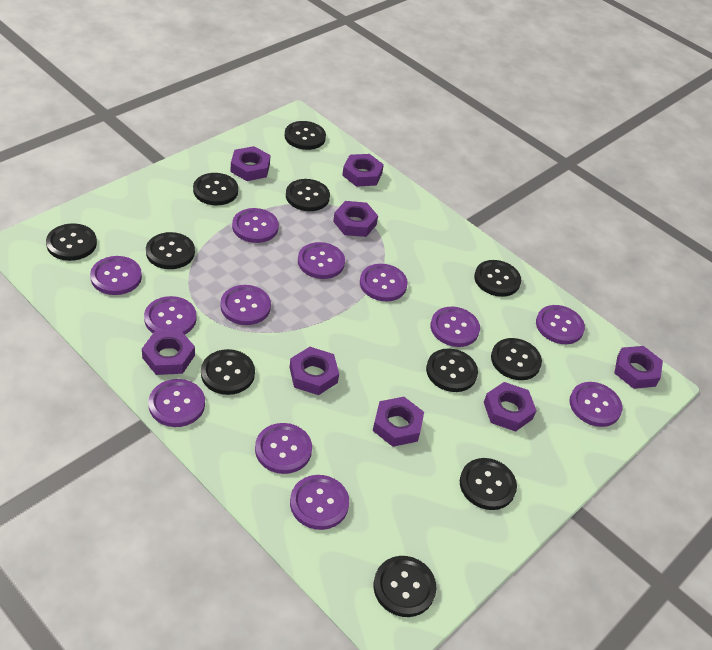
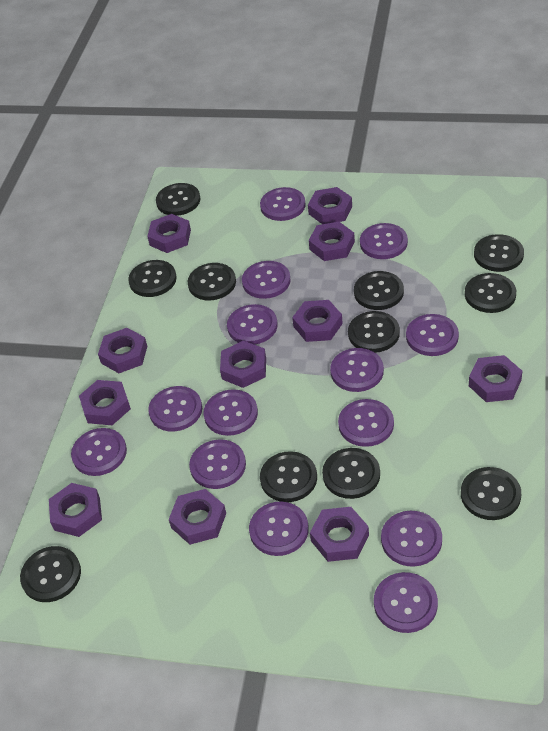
purple button: 12 -> 14
purple nut: 8 -> 11

